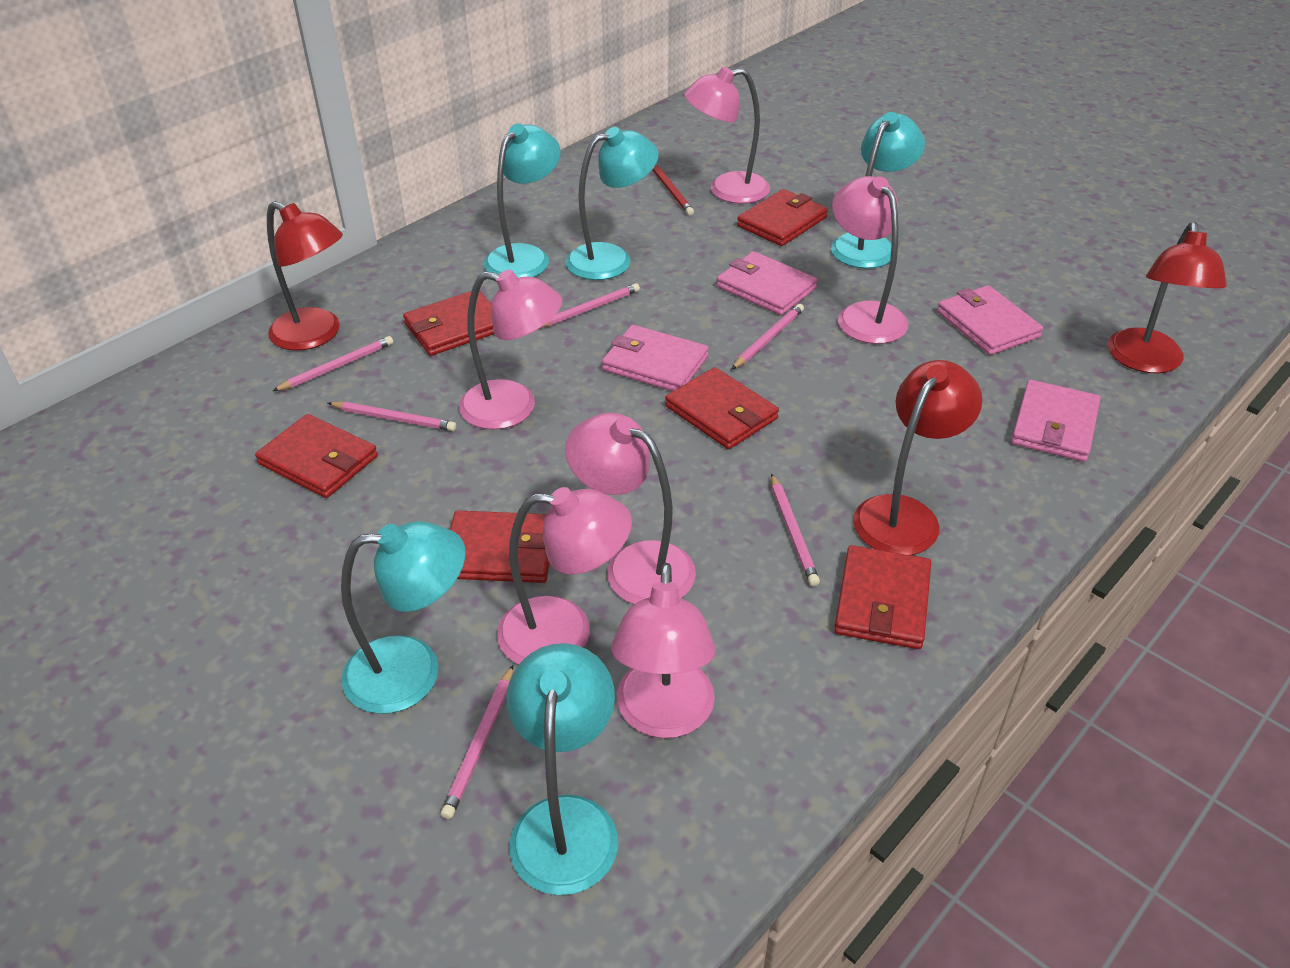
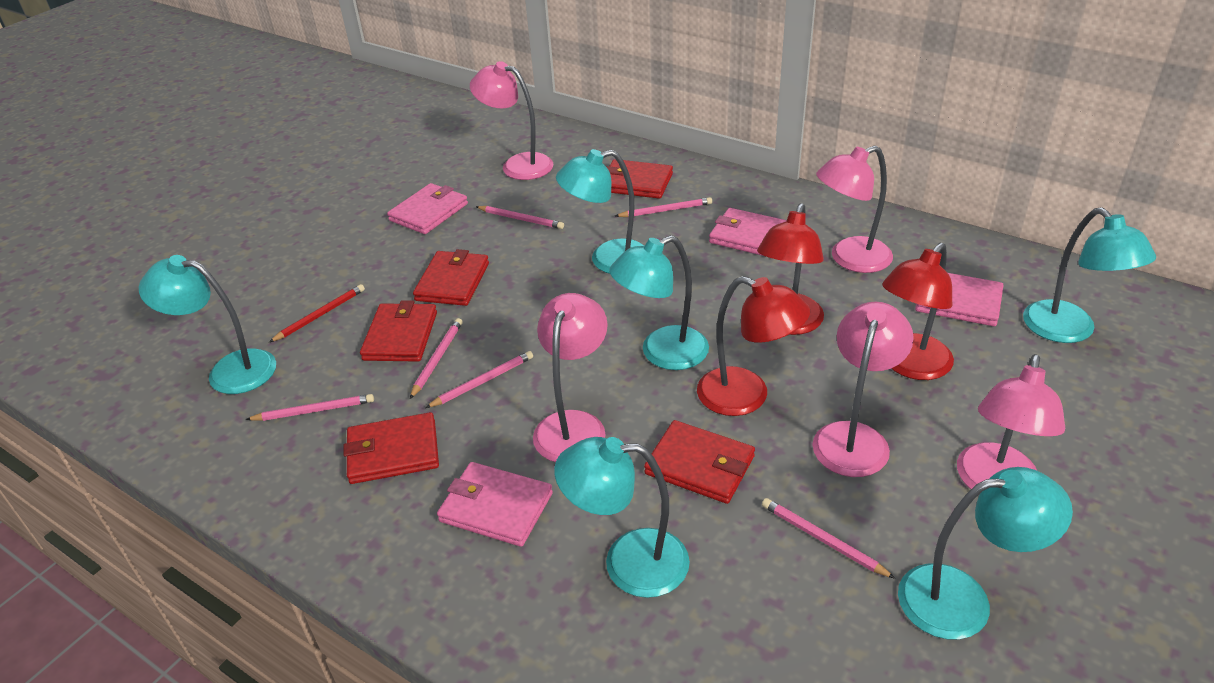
pink lamp: 6 -> 5
red wallet: 6 -> 5
turquoise lamp: 5 -> 6

